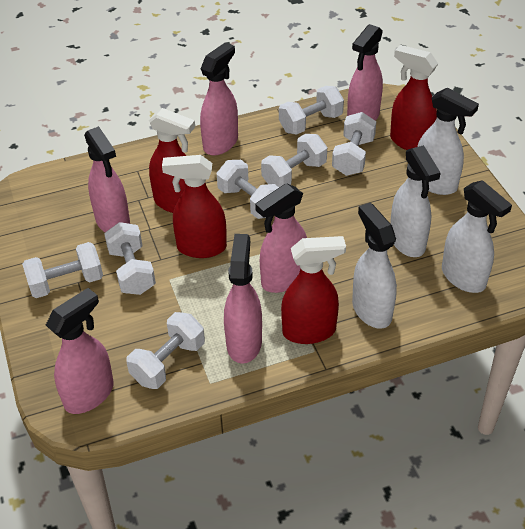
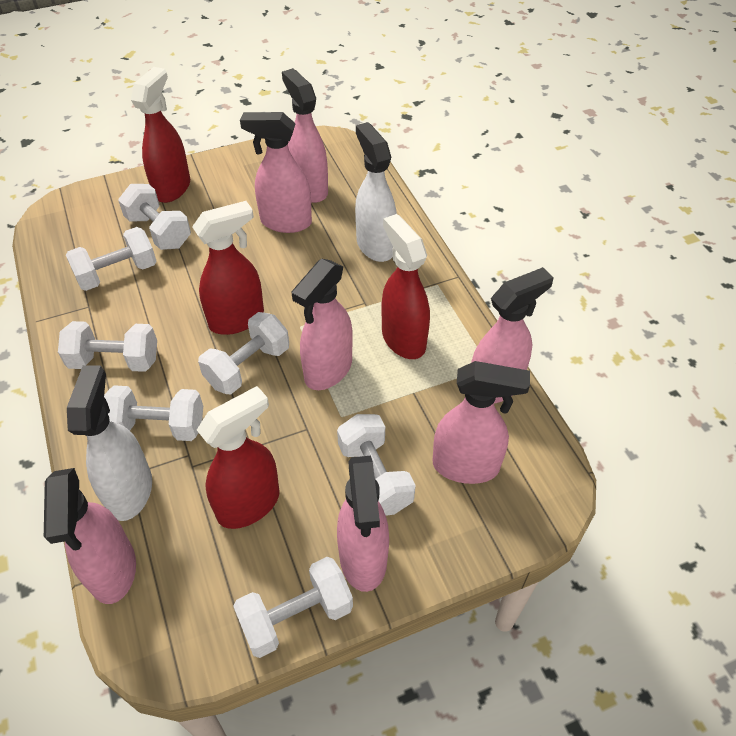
pink spray bottle: 6 -> 7
white spray bottle: 4 -> 2

